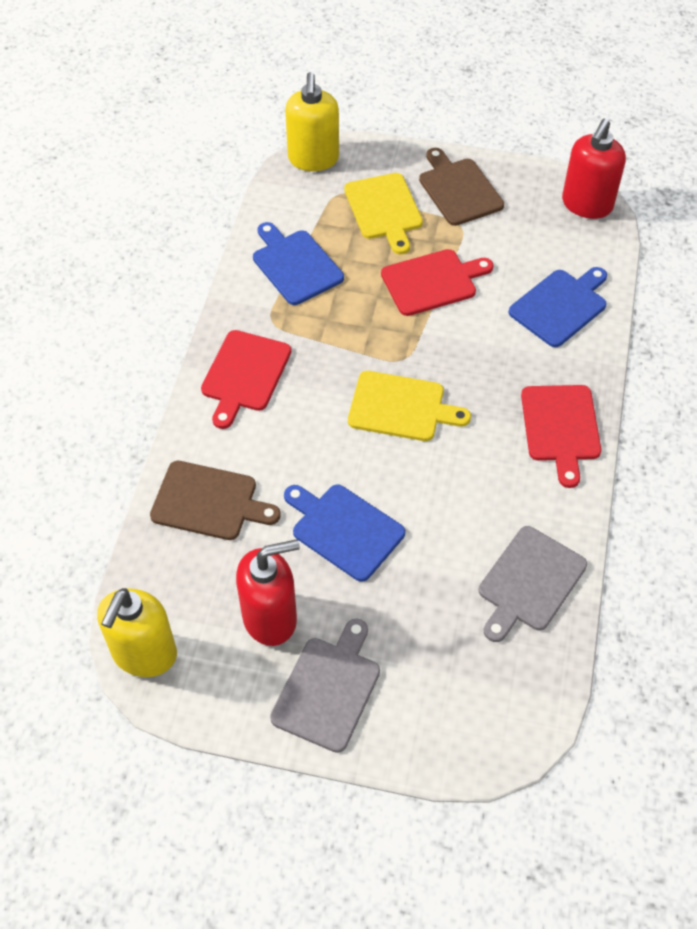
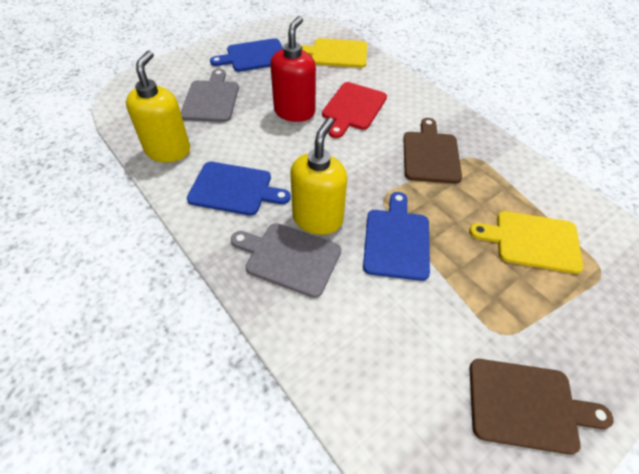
red cutting board: 3 -> 1
red soap dispenser: 2 -> 1

